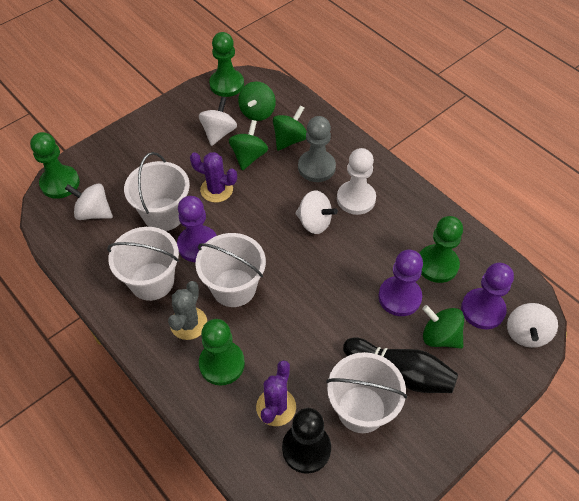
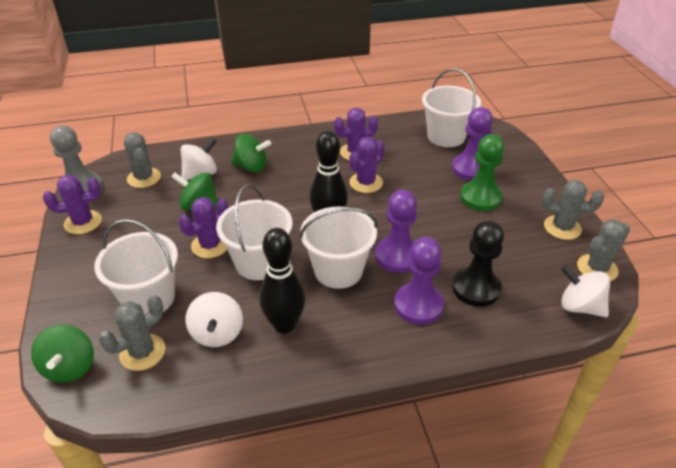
black bowling pin: 1 -> 2
green pawn: 4 -> 1
green spinning top: 4 -> 3
grey cactus: 1 -> 4
purple cactus: 2 -> 4
white pawn: 1 -> 0
white spinning top: 4 -> 3

